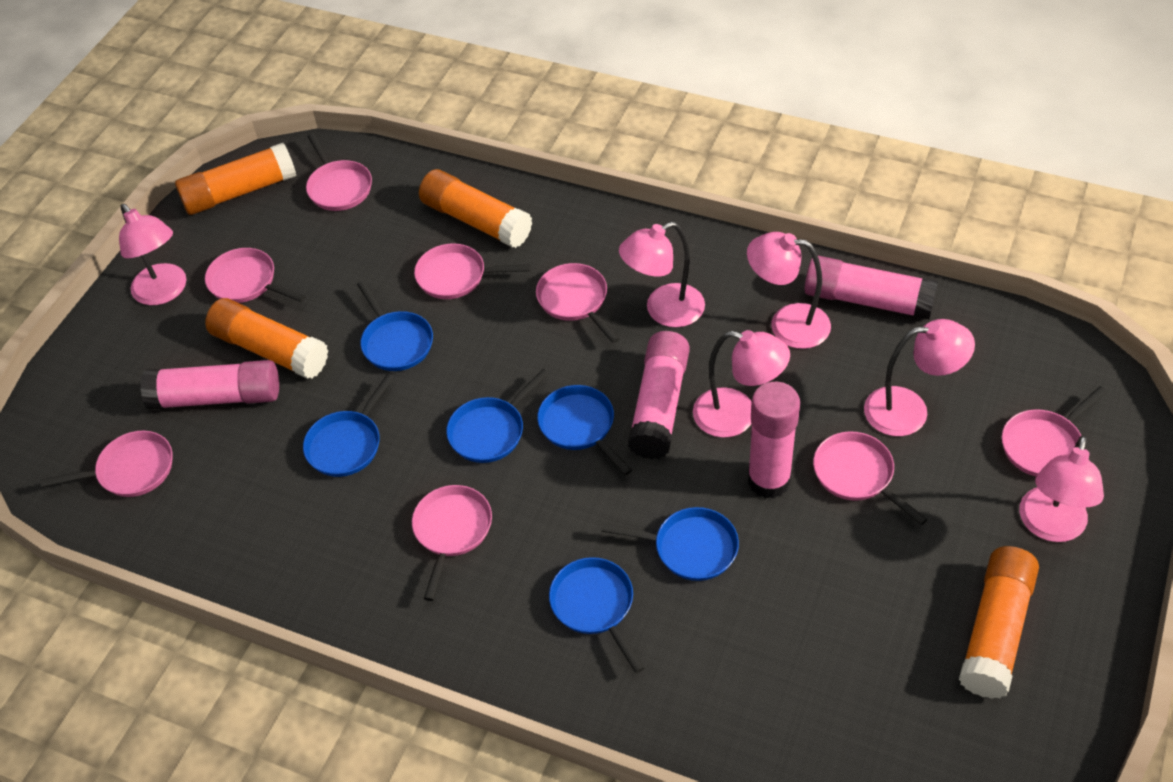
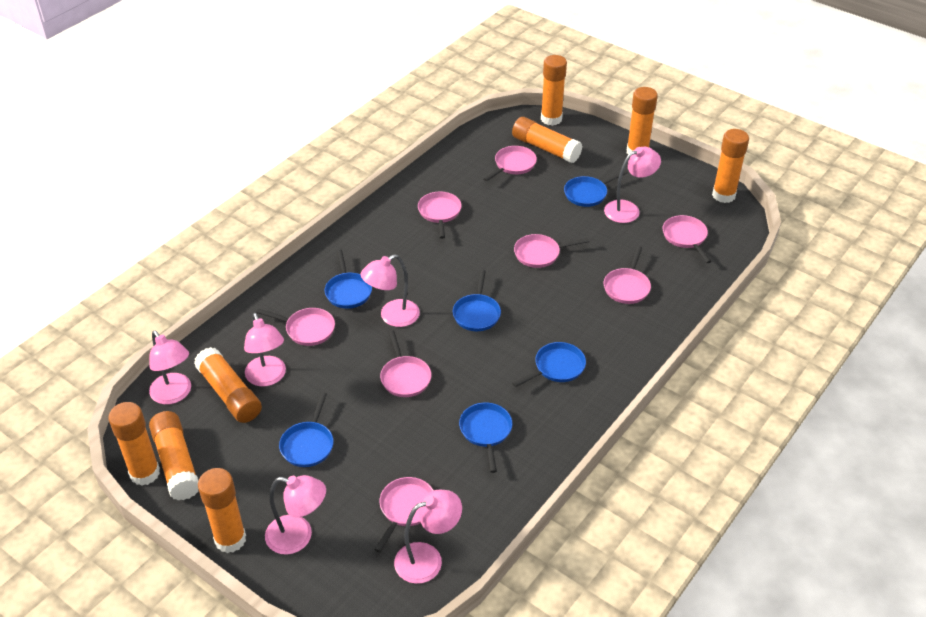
orange glue stick: 4 -> 8
pink glue stick: 4 -> 0

